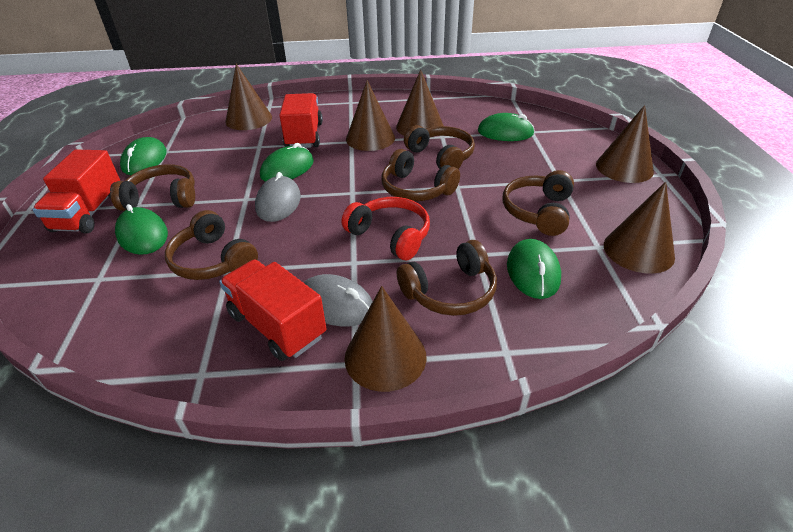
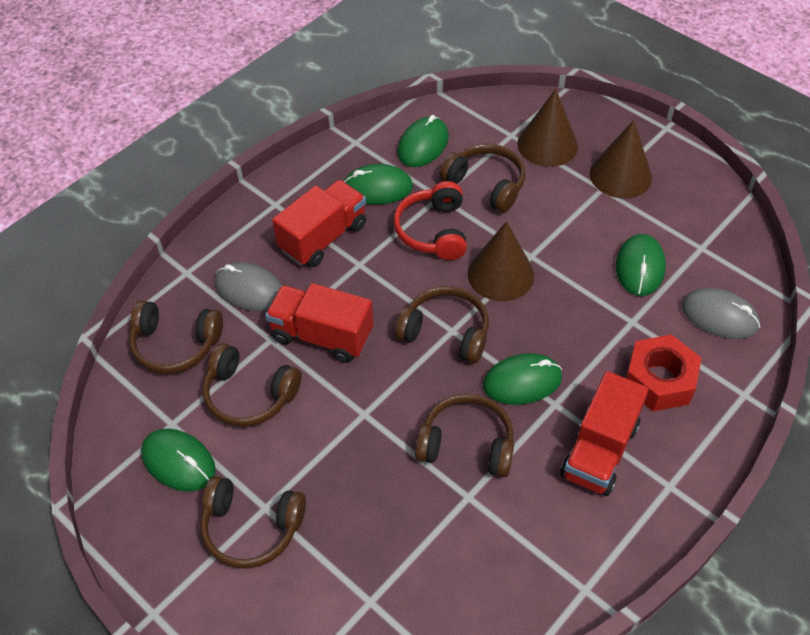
brown cone: 6 -> 3
red nut: 0 -> 1

